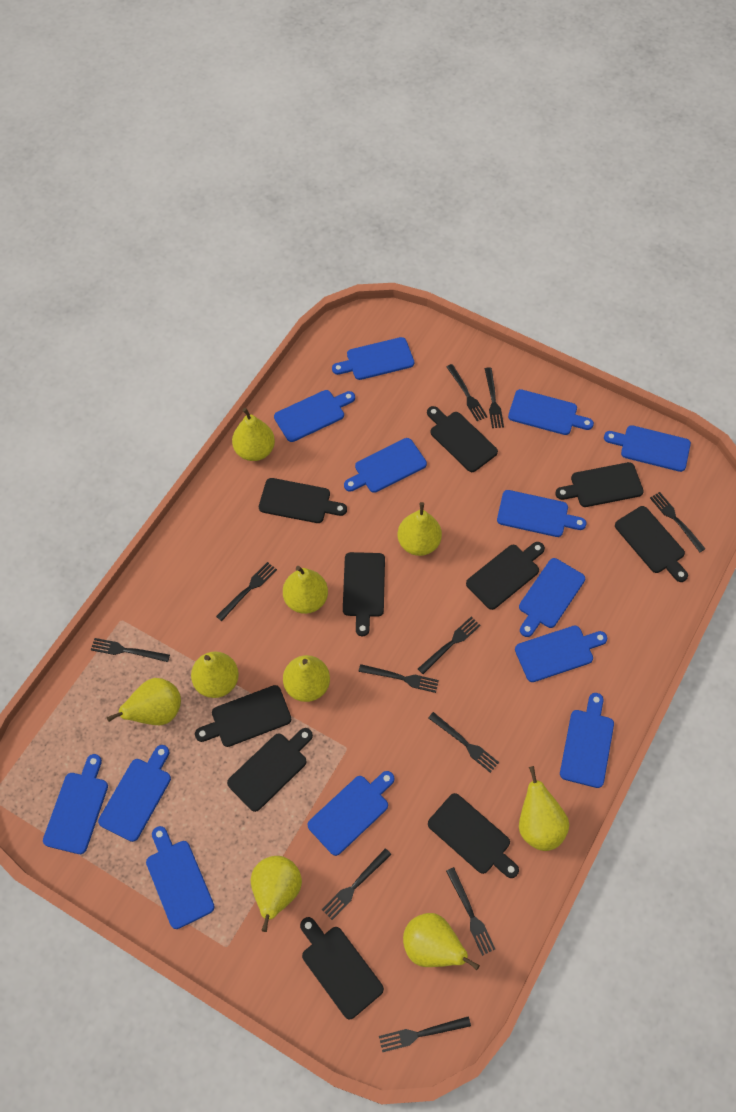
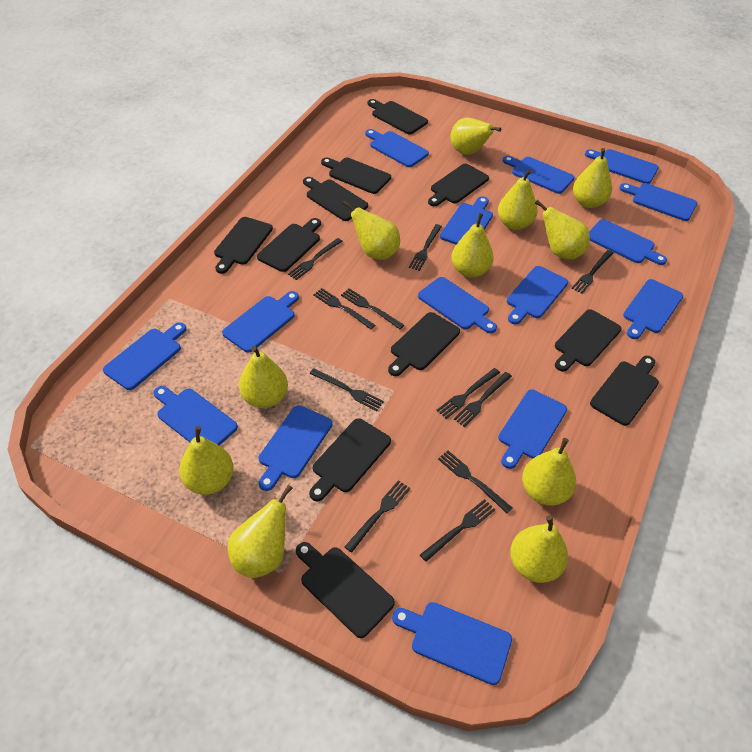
black cutting board: 10 -> 11
blue cutting board: 13 -> 15
yellow pear: 9 -> 11

